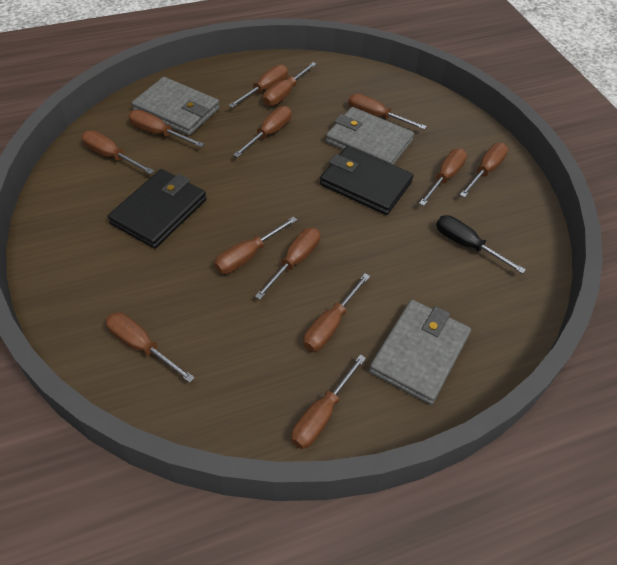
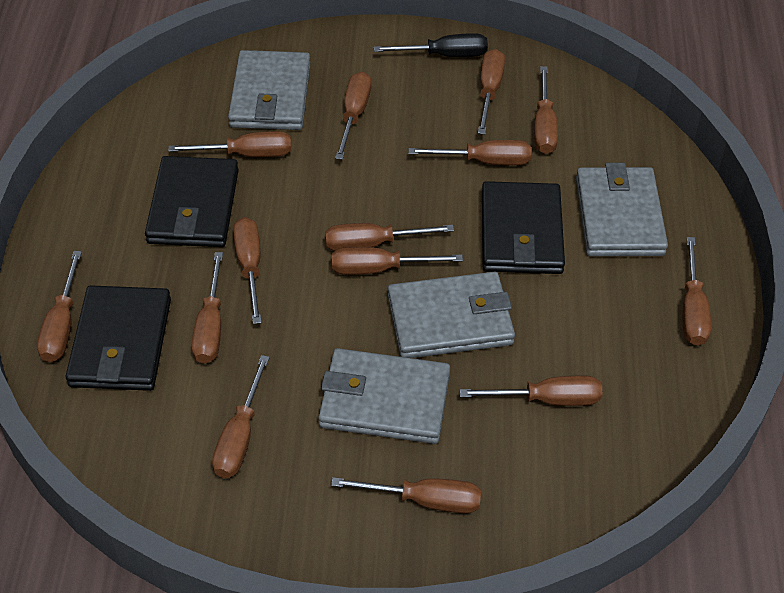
black wallet: 2 -> 3
brown screwdriver: 13 -> 14
grey wallet: 3 -> 4

